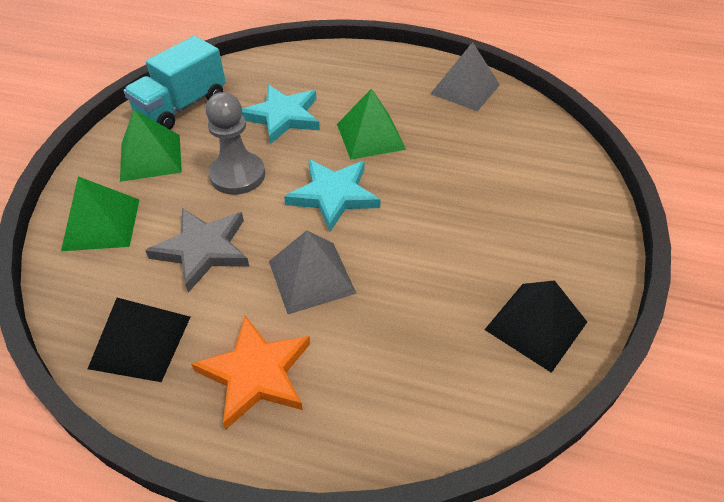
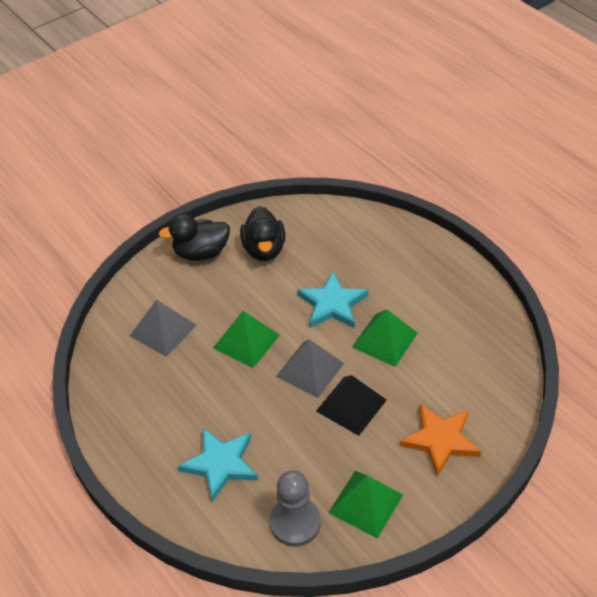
black duck: 0 -> 2
black pyramid: 2 -> 1
grey star: 1 -> 0
turquoise truck: 1 -> 0

